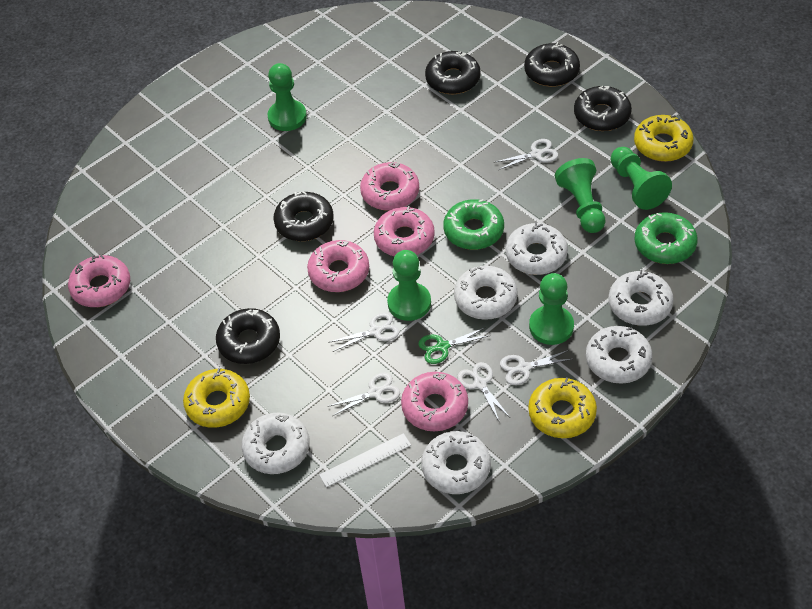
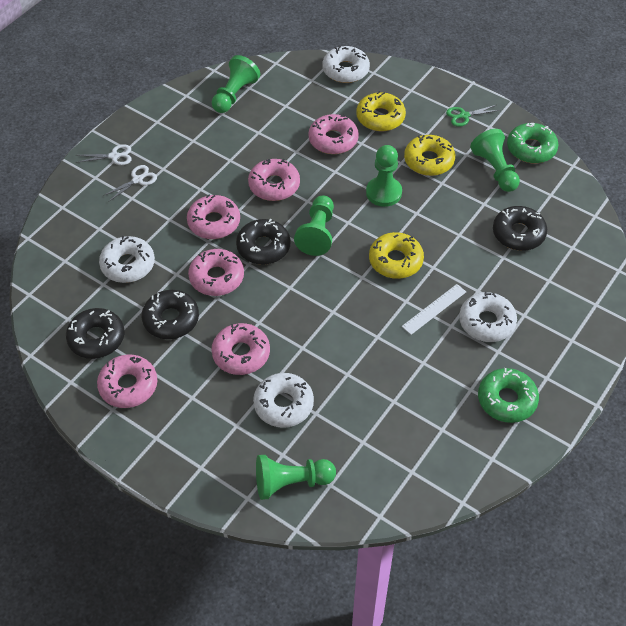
black donut: 5 -> 4
pink donut: 5 -> 6
white donut: 6 -> 4
white scissors: 5 -> 2

